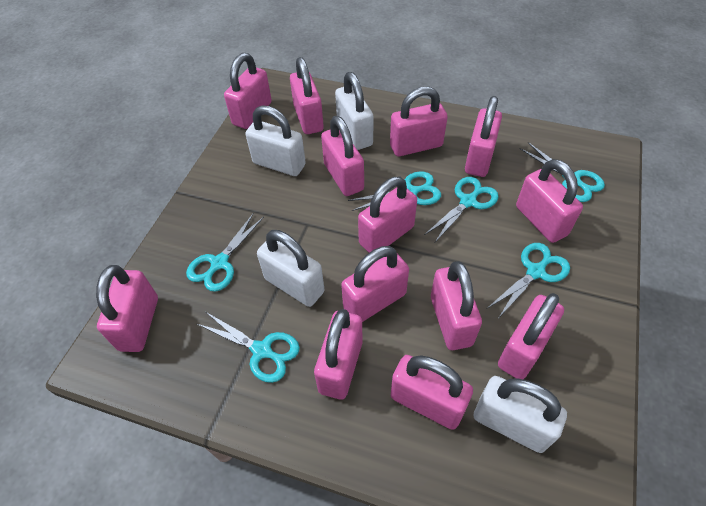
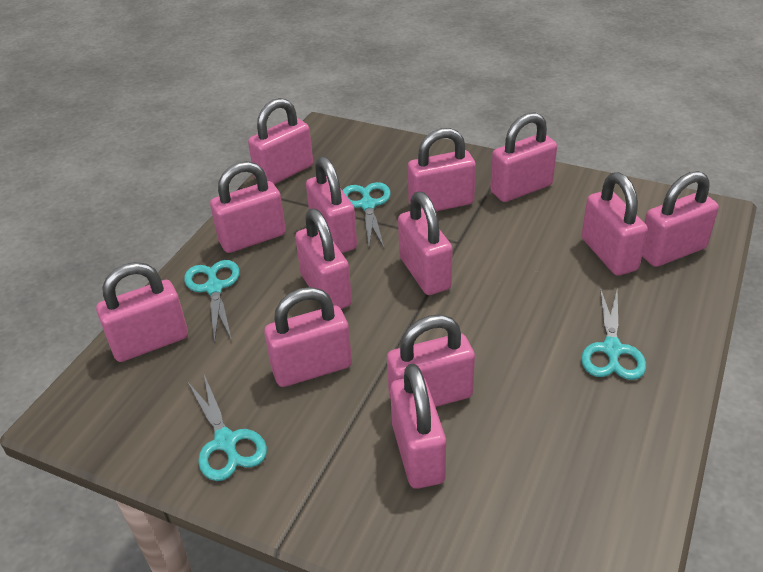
turquoise scissors: 6 -> 4
white padlock: 4 -> 0

